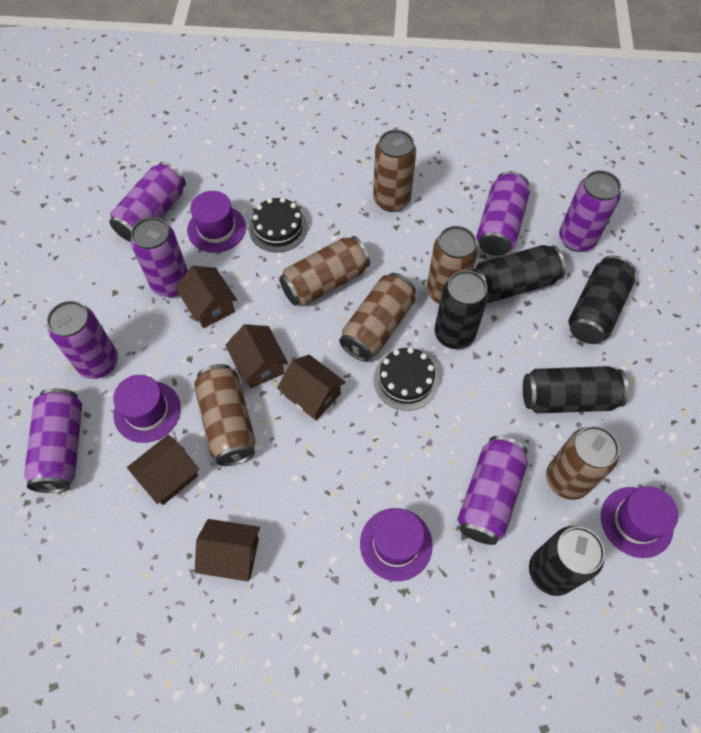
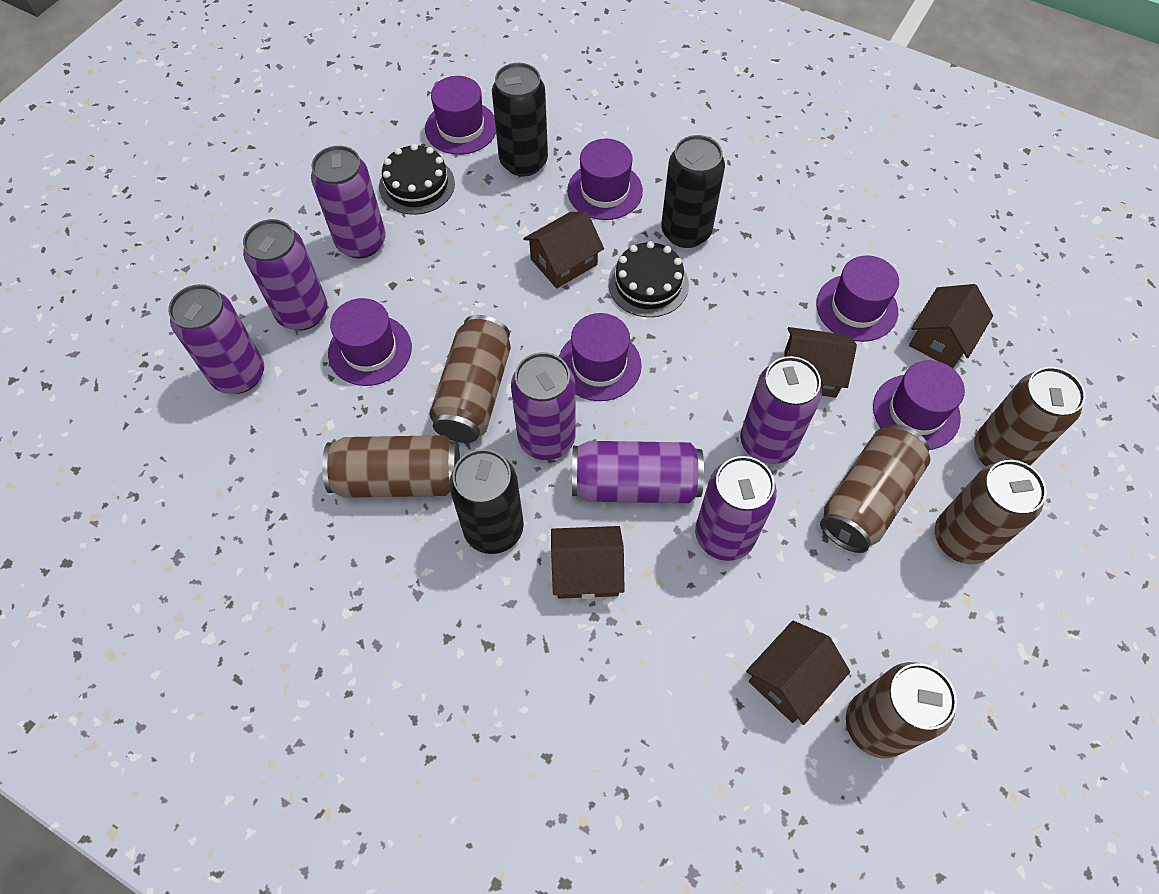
black can: 5 -> 3
purple hat: 4 -> 6

